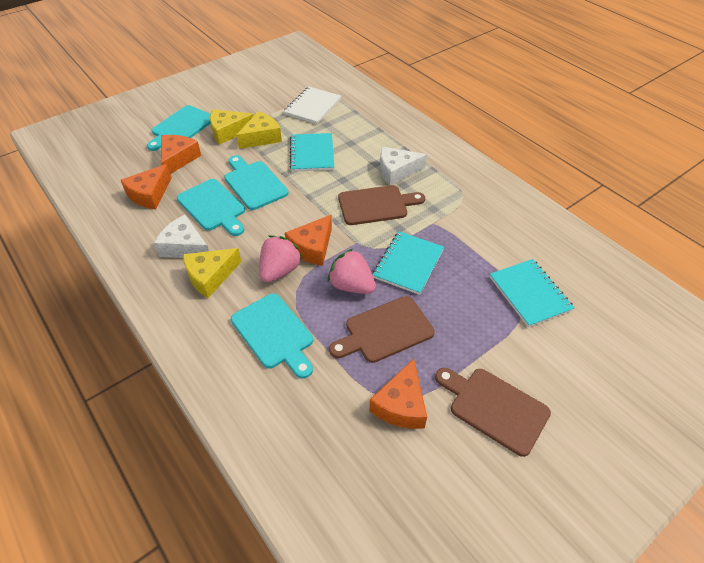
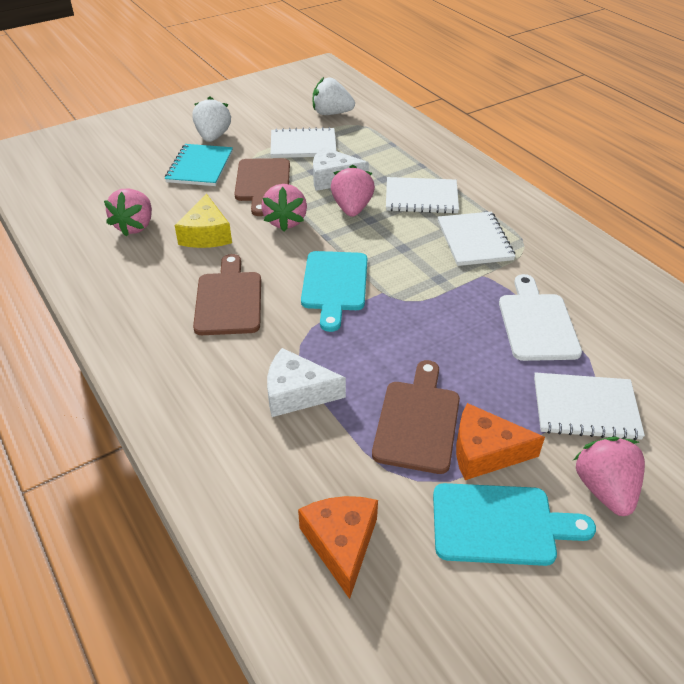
orange cheese: 4 -> 2
pink strawberry: 2 -> 4
turquoise cutting board: 4 -> 2
turquoise notebook: 3 -> 1
white cutting board: 0 -> 1
white notebook: 1 -> 4
white strawberry: 0 -> 2
yellow cheese: 3 -> 1

